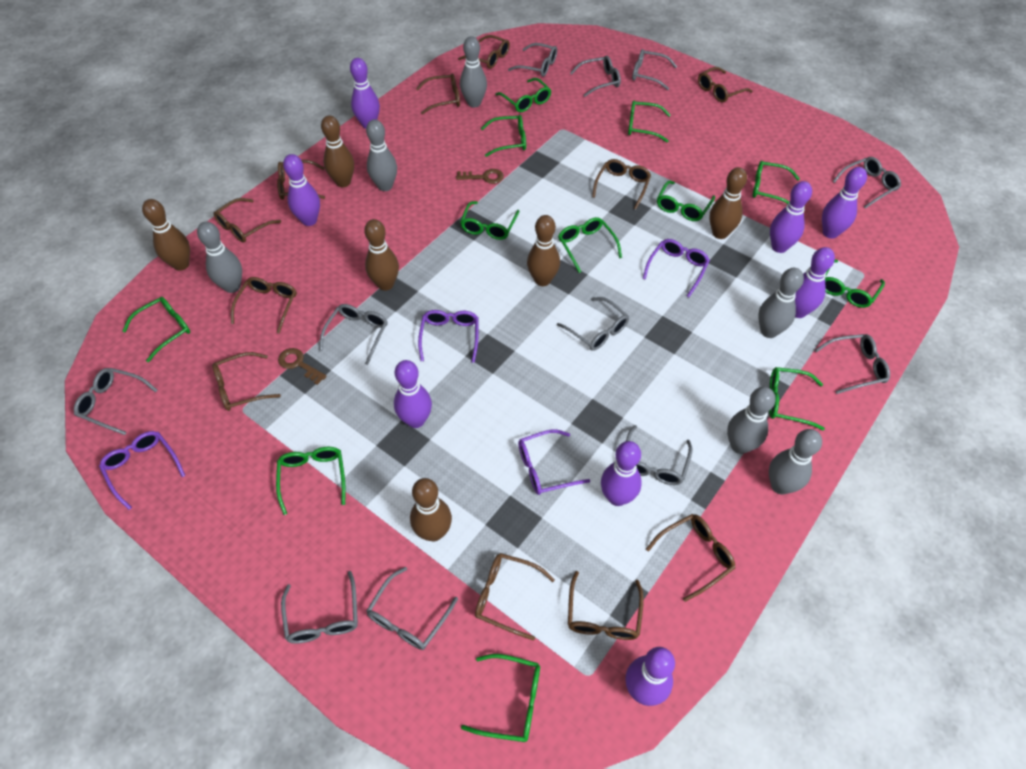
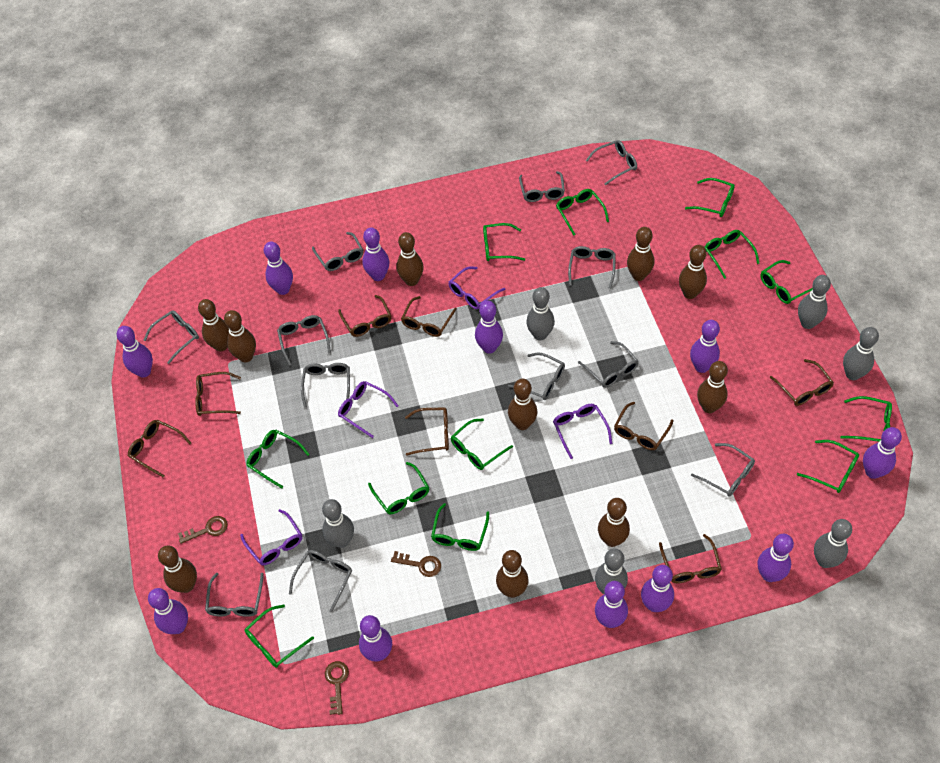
brown bowling pin: 6 -> 10
brown glasses: 11 -> 8
brown key: 2 -> 3
grey glasses: 11 -> 12
purple bowling pin: 8 -> 11

